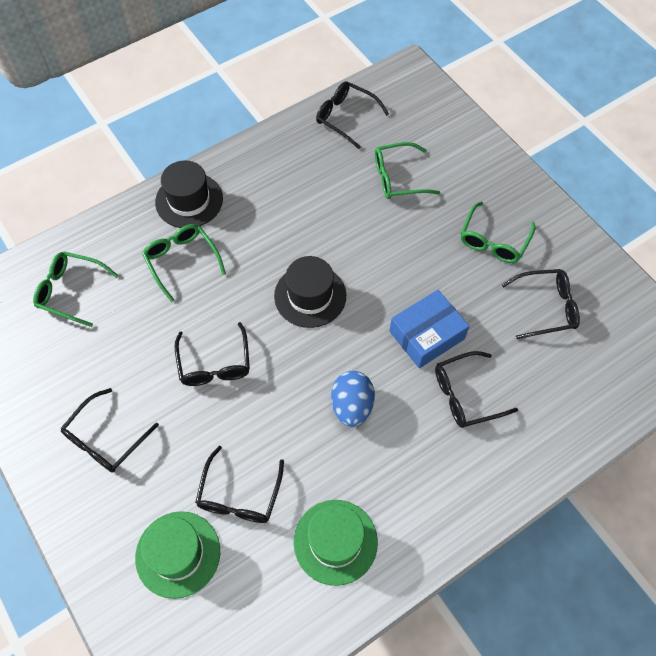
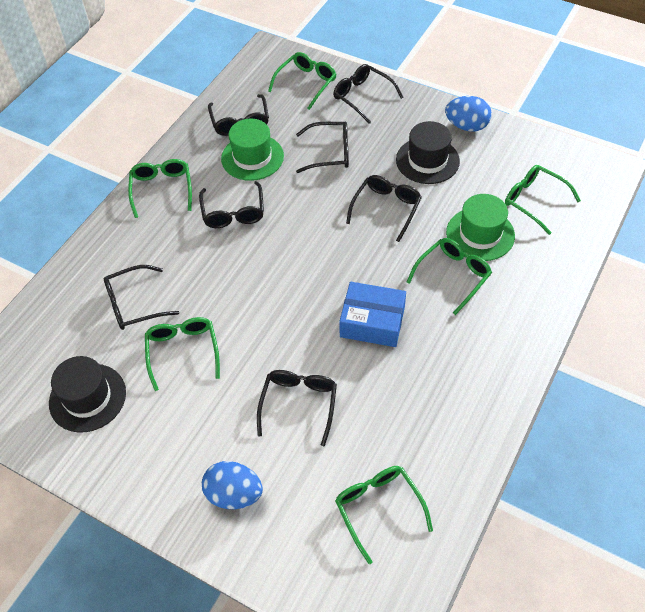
black glasses: 6 -> 7
blue egg: 1 -> 2
green glasses: 4 -> 6

